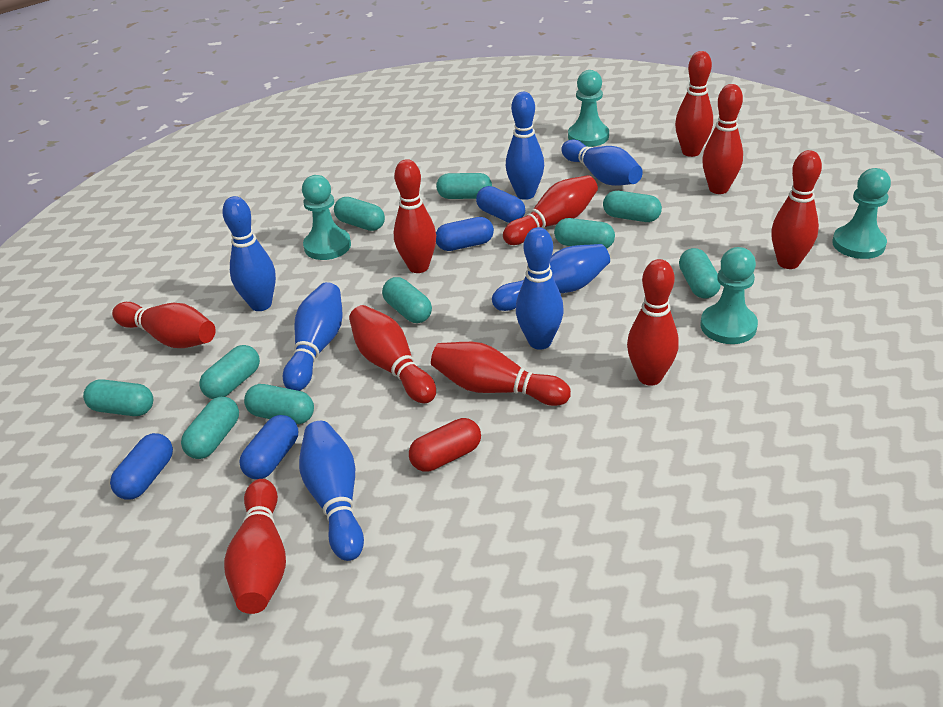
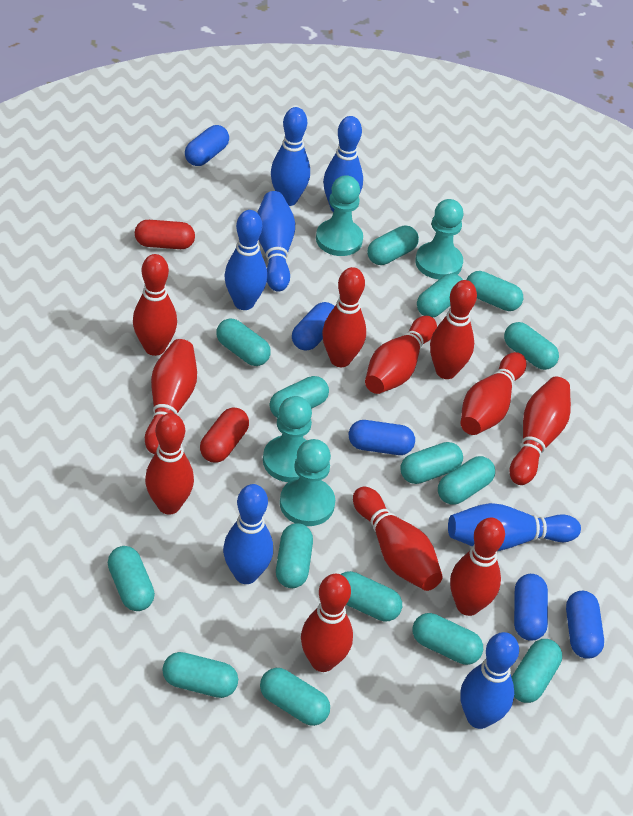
blue capsule: 4 -> 5
red bowling pin: 10 -> 11
red capsule: 1 -> 2
turquoise capsule: 10 -> 15

